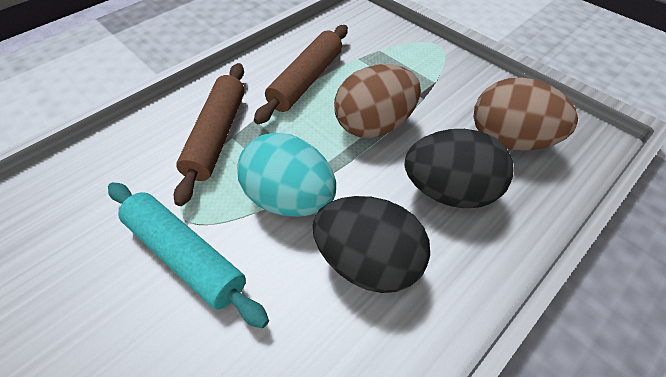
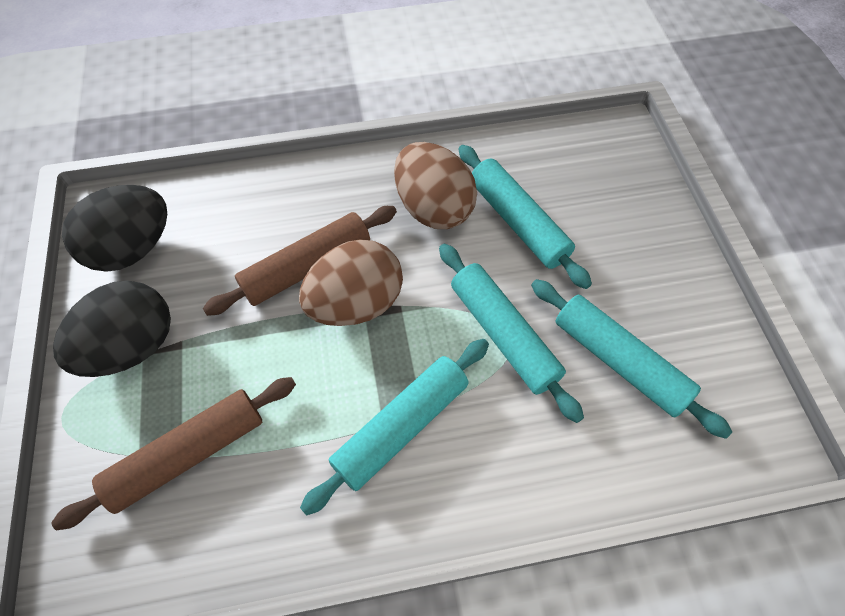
turquoise egg: 1 -> 0
turquoise rolling pin: 1 -> 4

